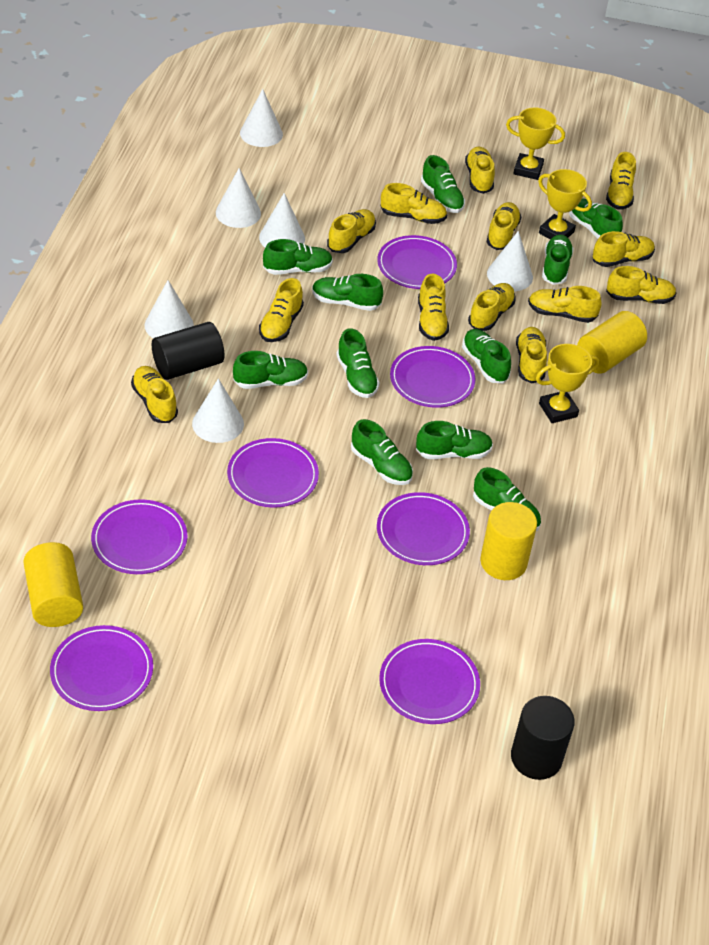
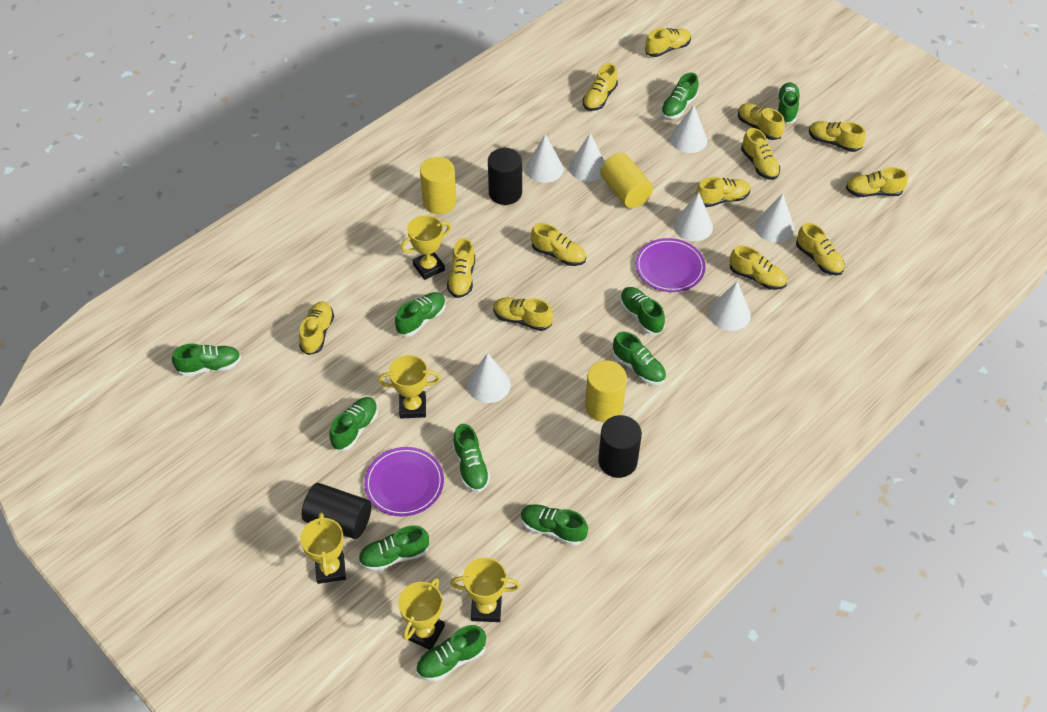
black cylinder: 2 -> 3
purple plate: 7 -> 2
white cone: 6 -> 7
yellow trophy: 3 -> 5

